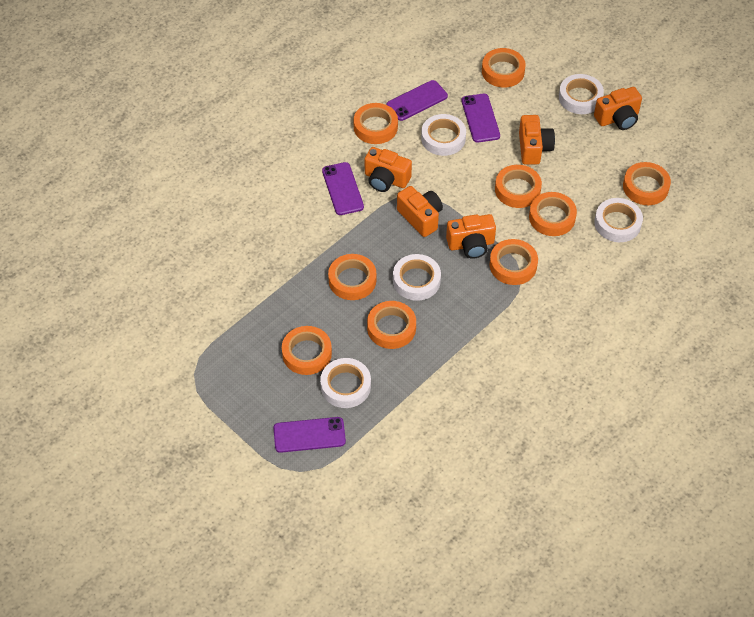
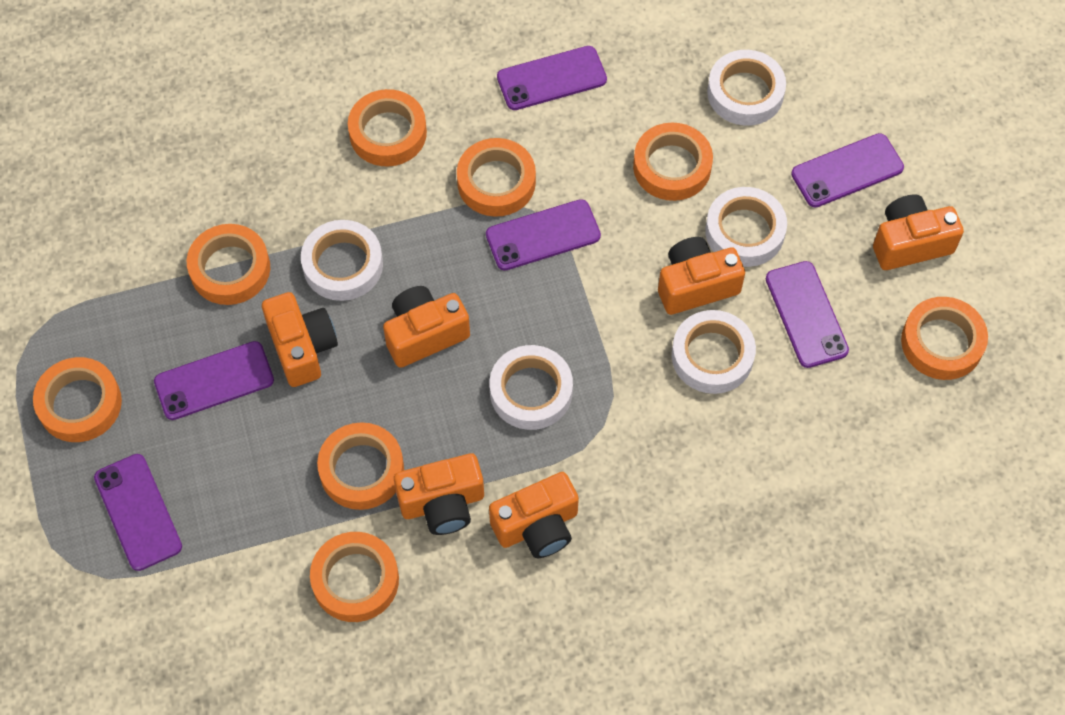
orange camera: 5 -> 6
orange tape: 9 -> 8
purple phone: 4 -> 6

